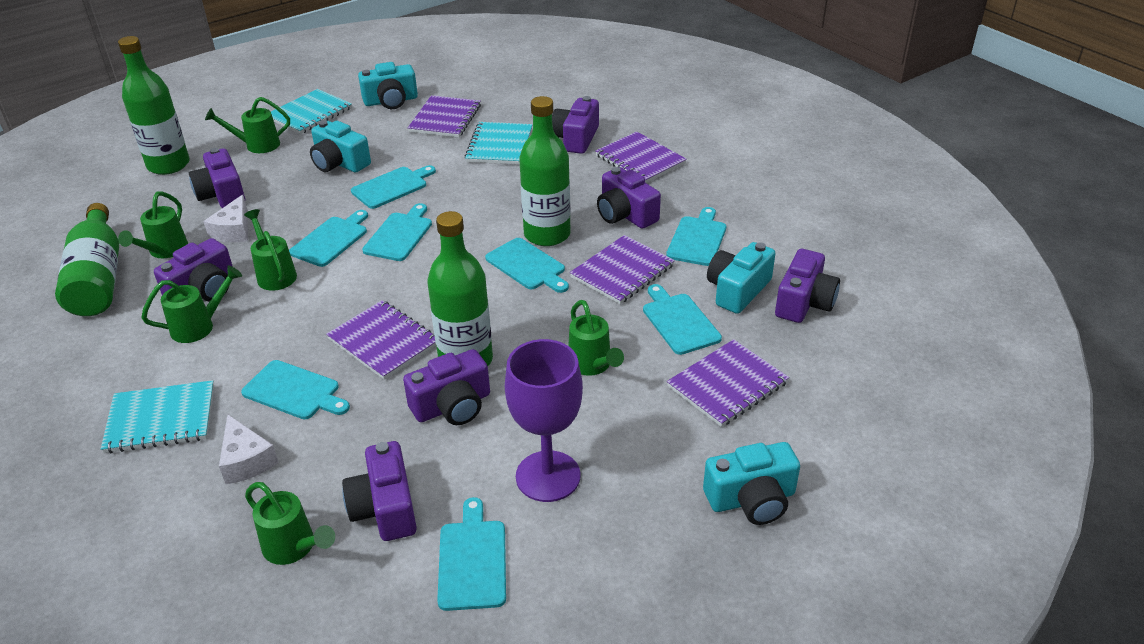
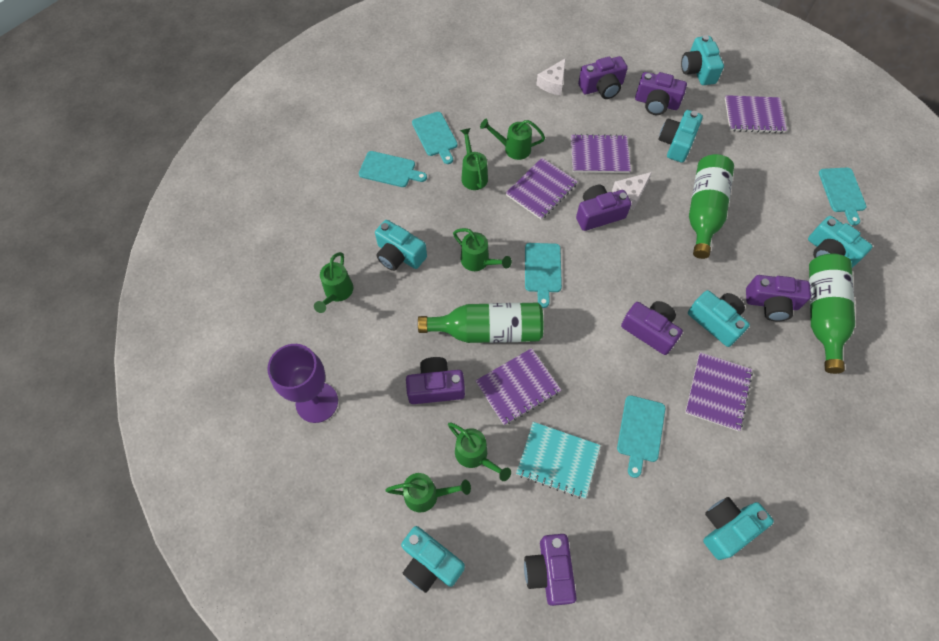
green bottle: 4 -> 3
turquoise camera: 4 -> 7
turquoise cutting board: 8 -> 5
turquoise notebook: 3 -> 1

